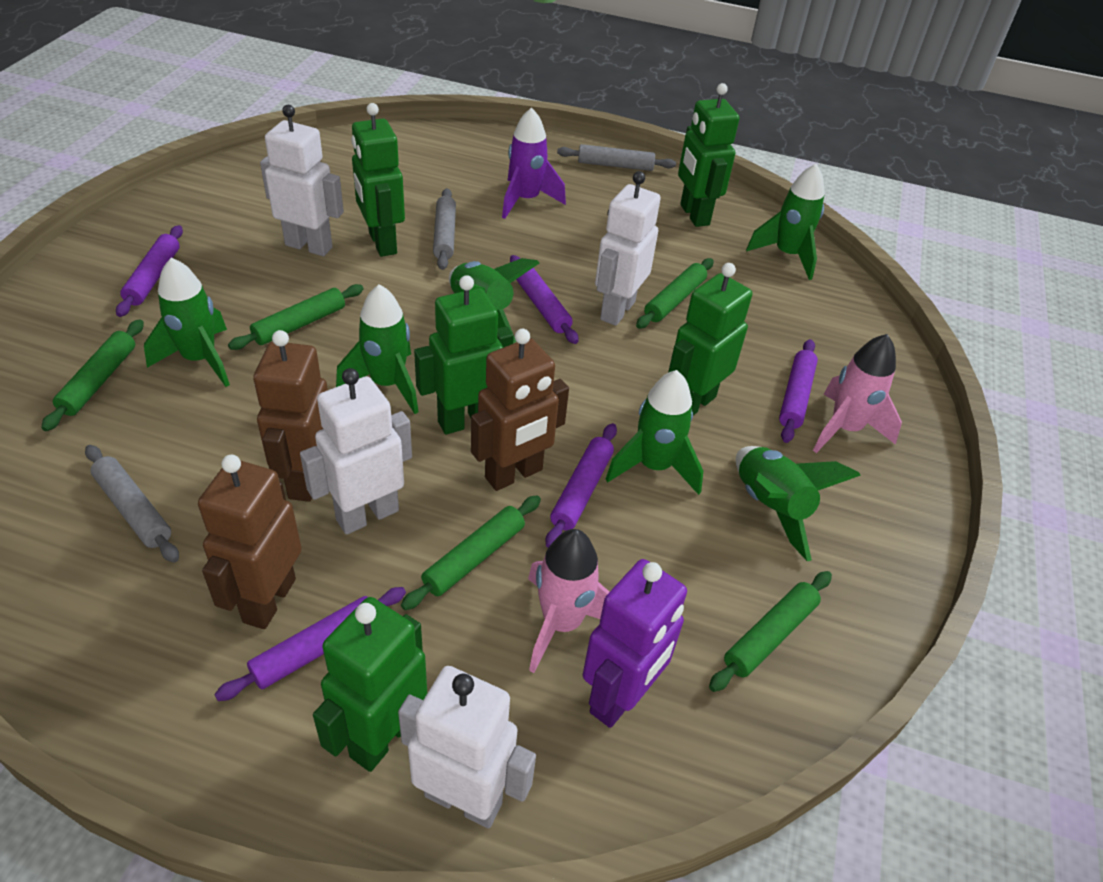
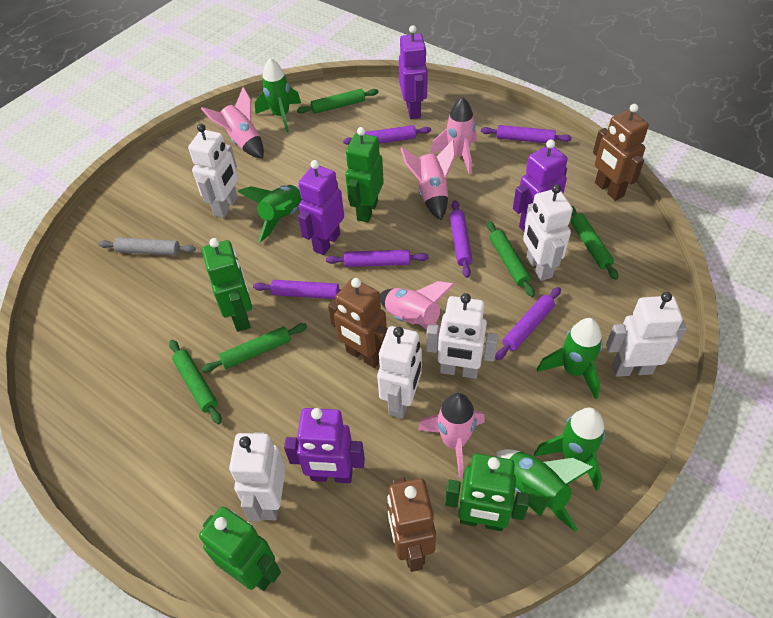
green robot: 5 -> 4
green rocket: 6 -> 5
grey rolling pin: 3 -> 1
pink rocket: 2 -> 5
purple robot: 1 -> 4
purple rocket: 1 -> 0
purple rolling pin: 5 -> 6
white robot: 4 -> 6

